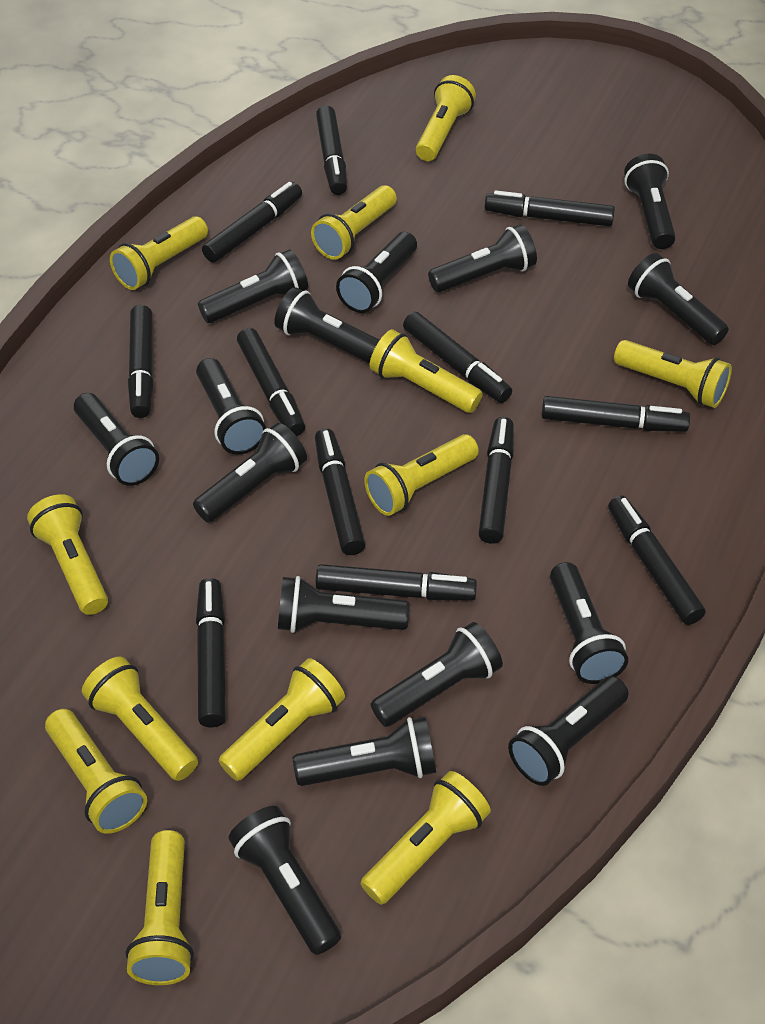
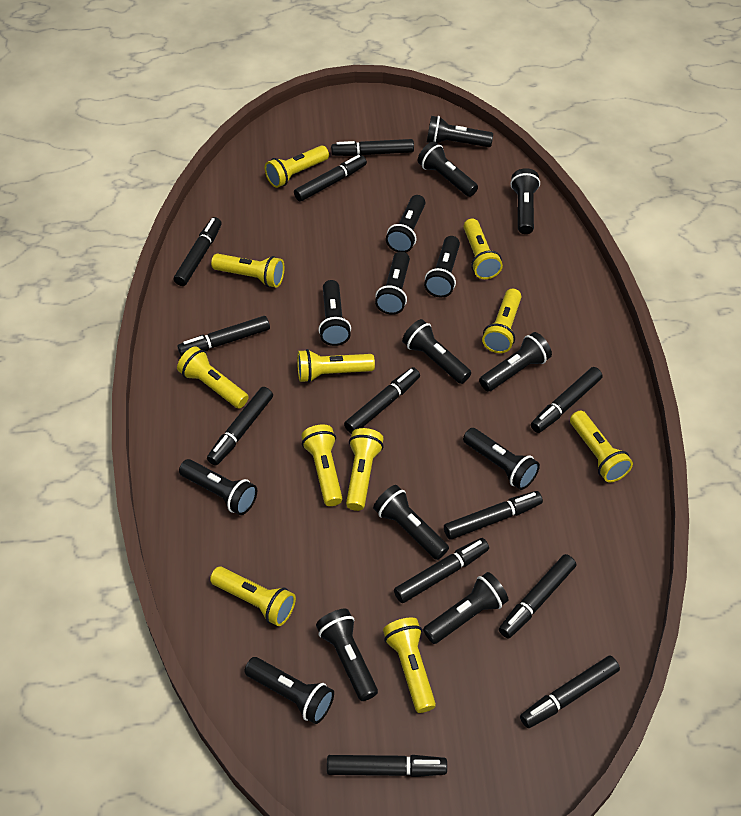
yellow flashlight: 12 -> 11

